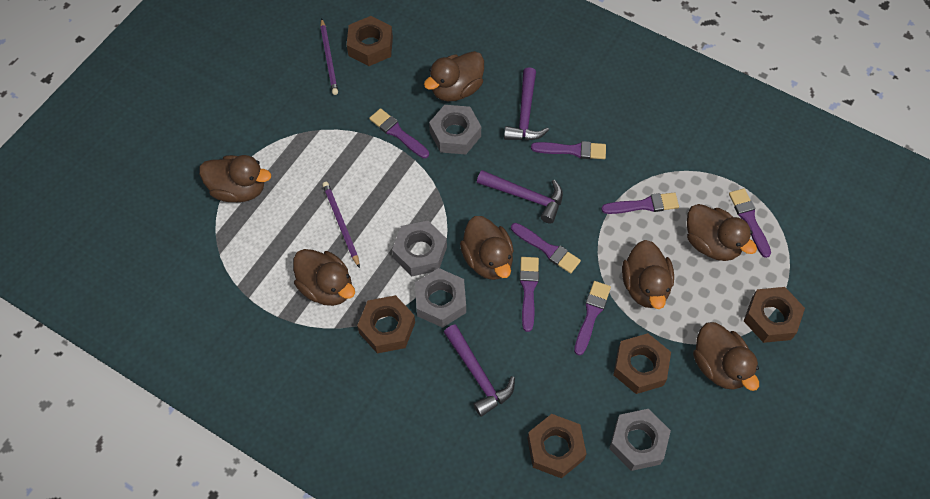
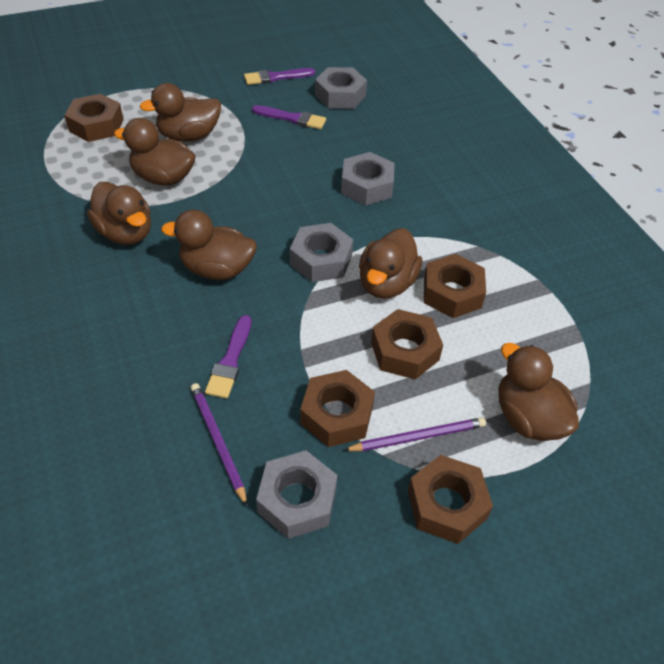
brown duck: 7 -> 6
purple brush: 7 -> 3
purple hammer: 3 -> 0

